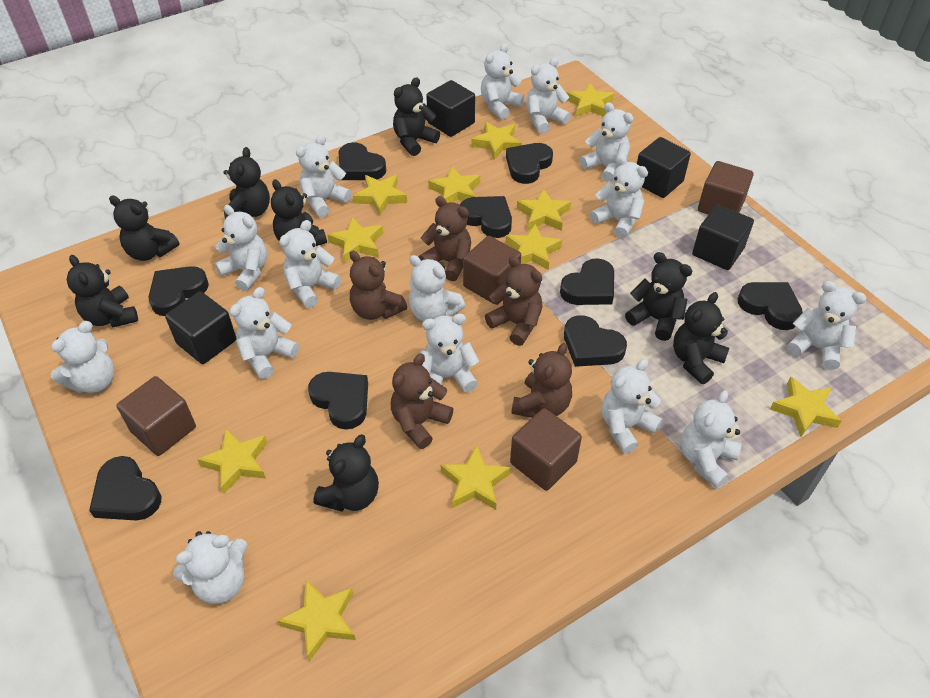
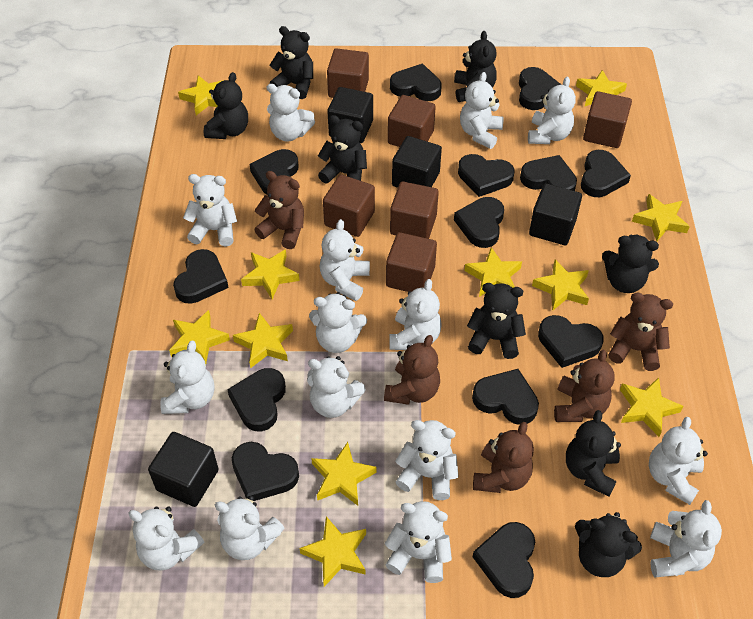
black heart: 9 -> 13
brown cube: 4 -> 6

